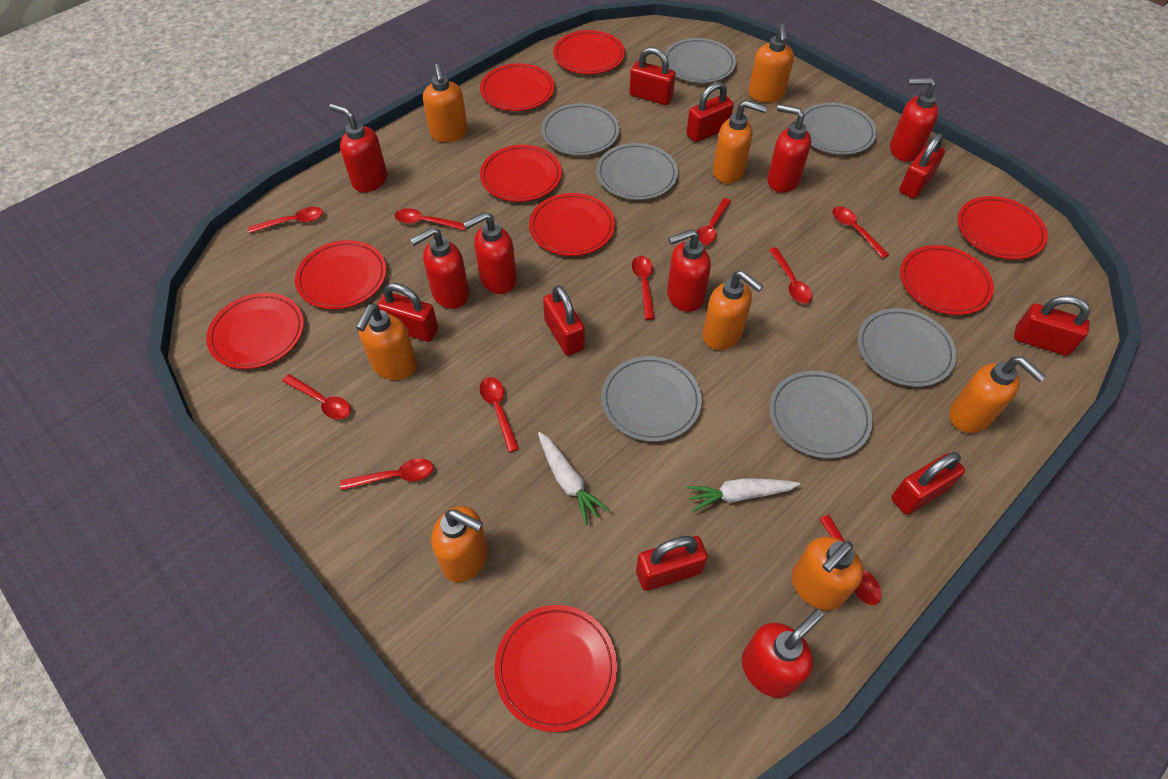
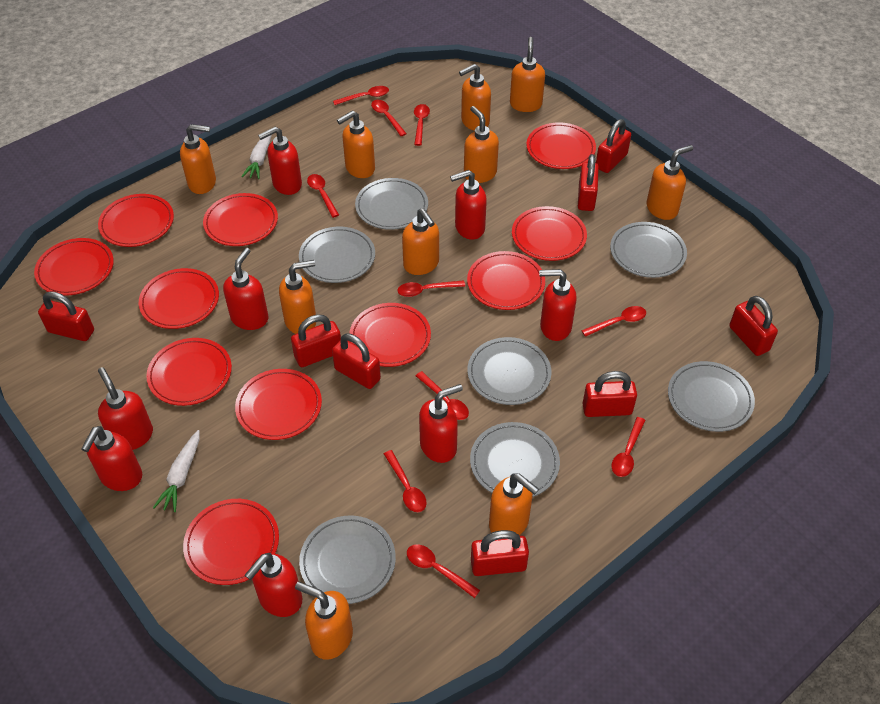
orange soap dispenser: 8 -> 10
red plate: 9 -> 11
red soap dispenser: 7 -> 8

